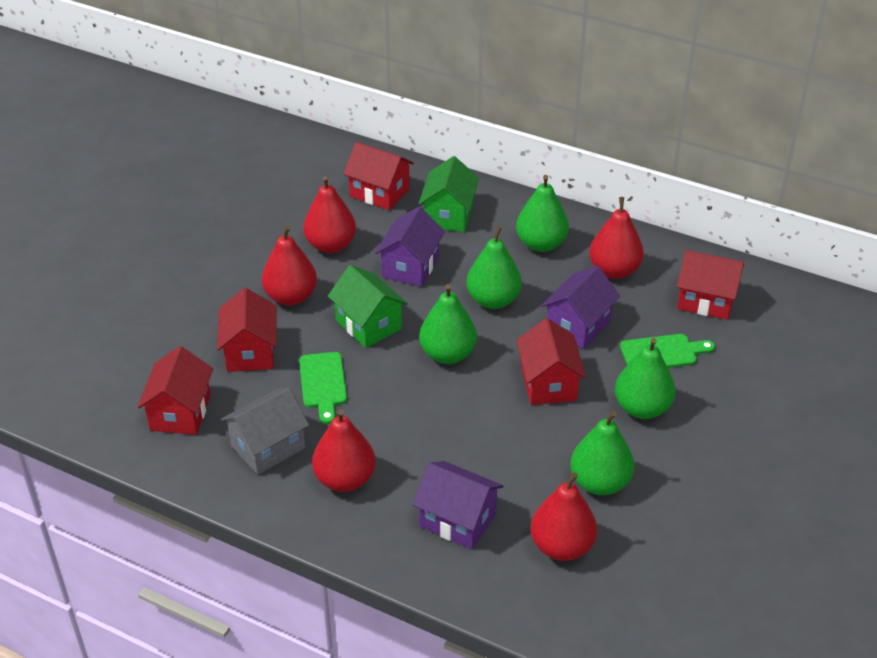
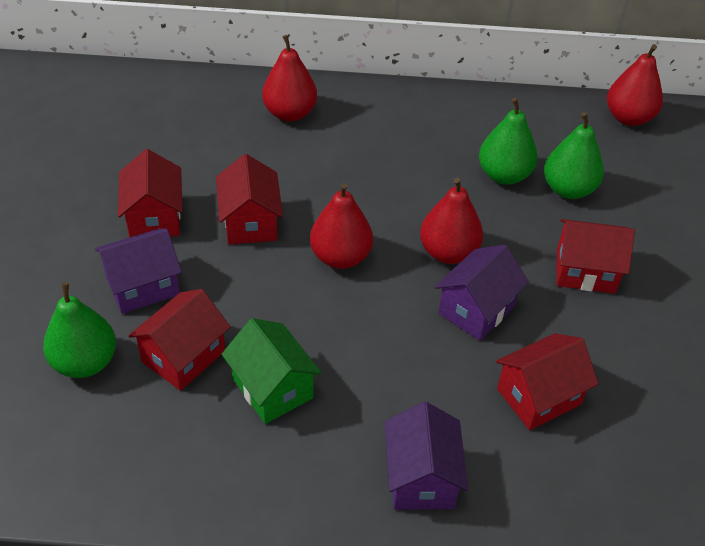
green cutting board: 2 -> 0
green house: 2 -> 1
green pear: 5 -> 3
grey house: 1 -> 0
red pear: 5 -> 4

